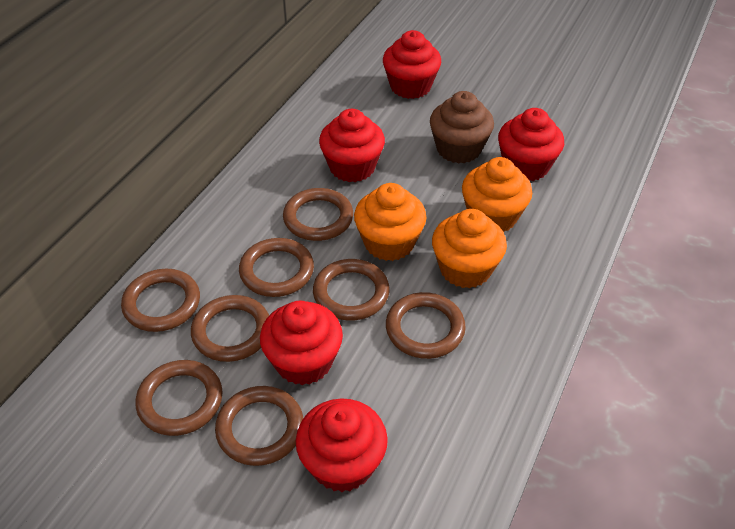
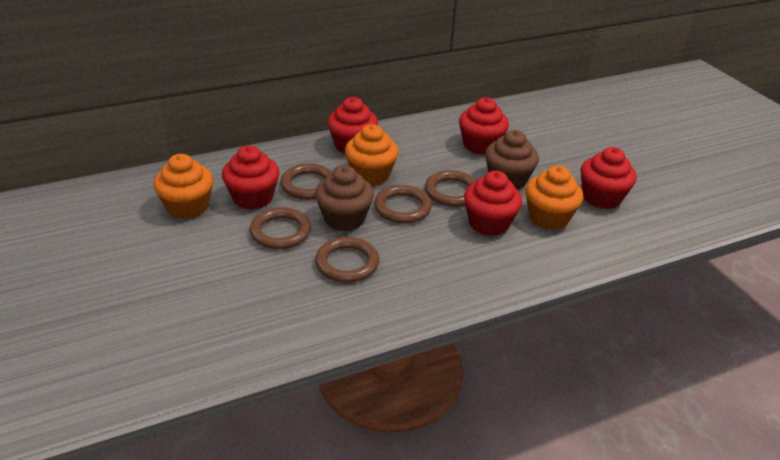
brown cupcake: 1 -> 2
brown ring: 8 -> 5

